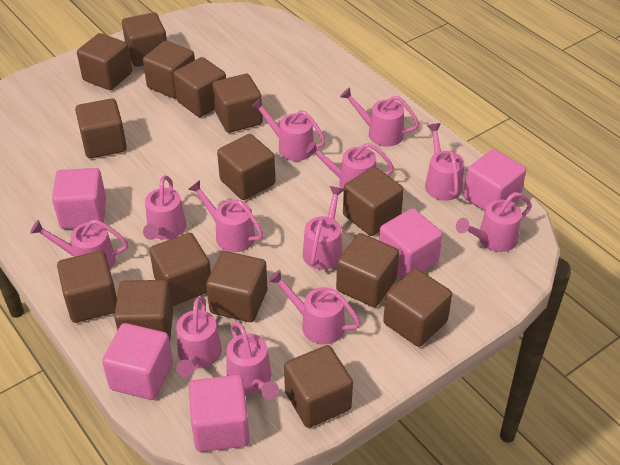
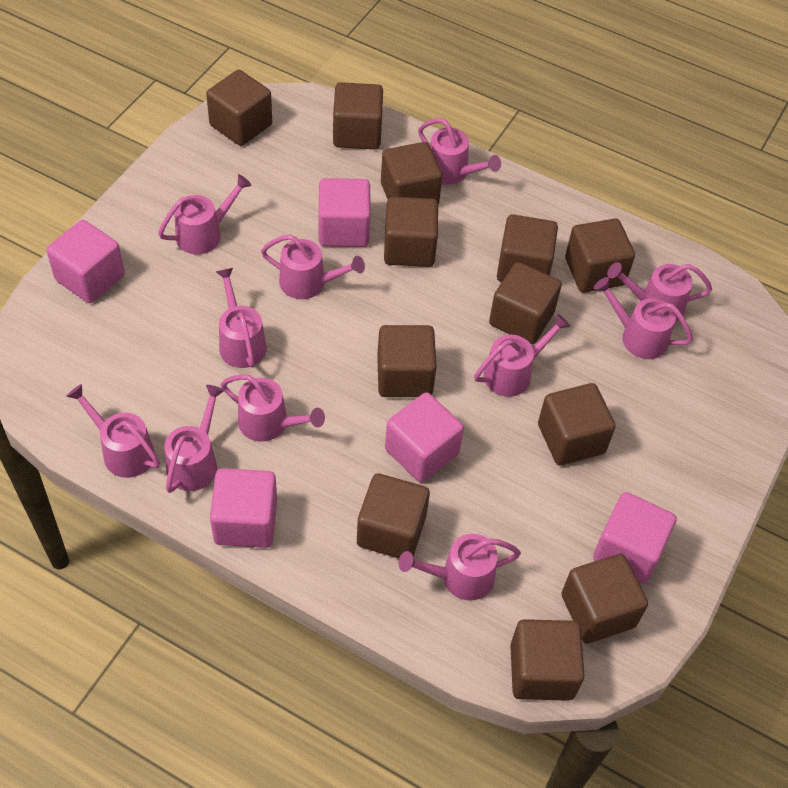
brown cube: 15 -> 12
pink watering can: 12 -> 11

